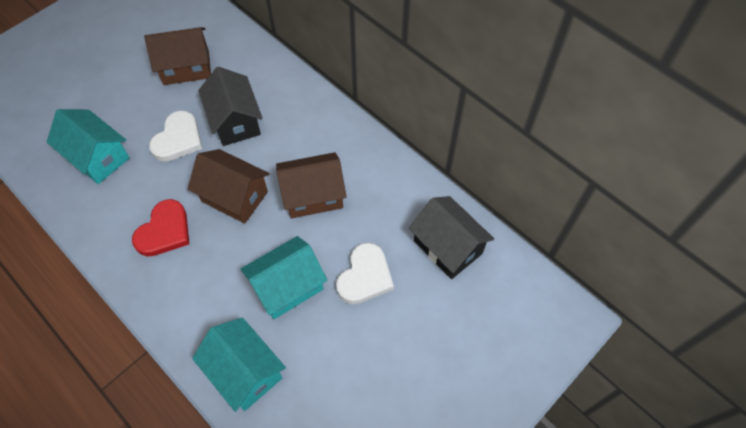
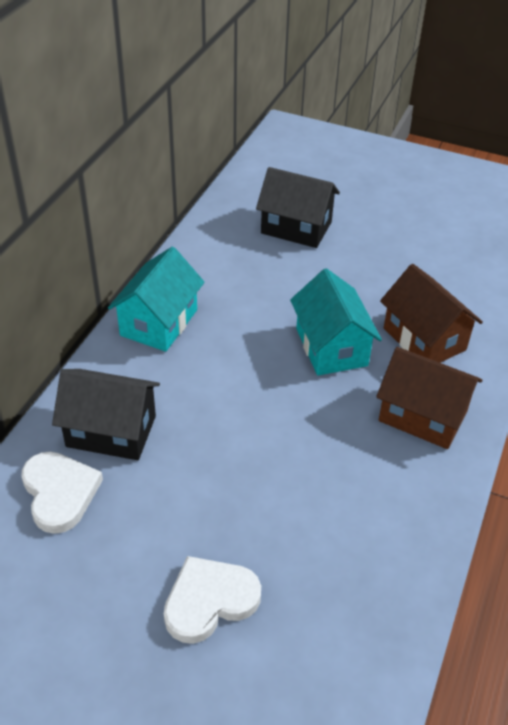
brown house: 3 -> 2
red heart: 1 -> 0
turquoise house: 3 -> 2

